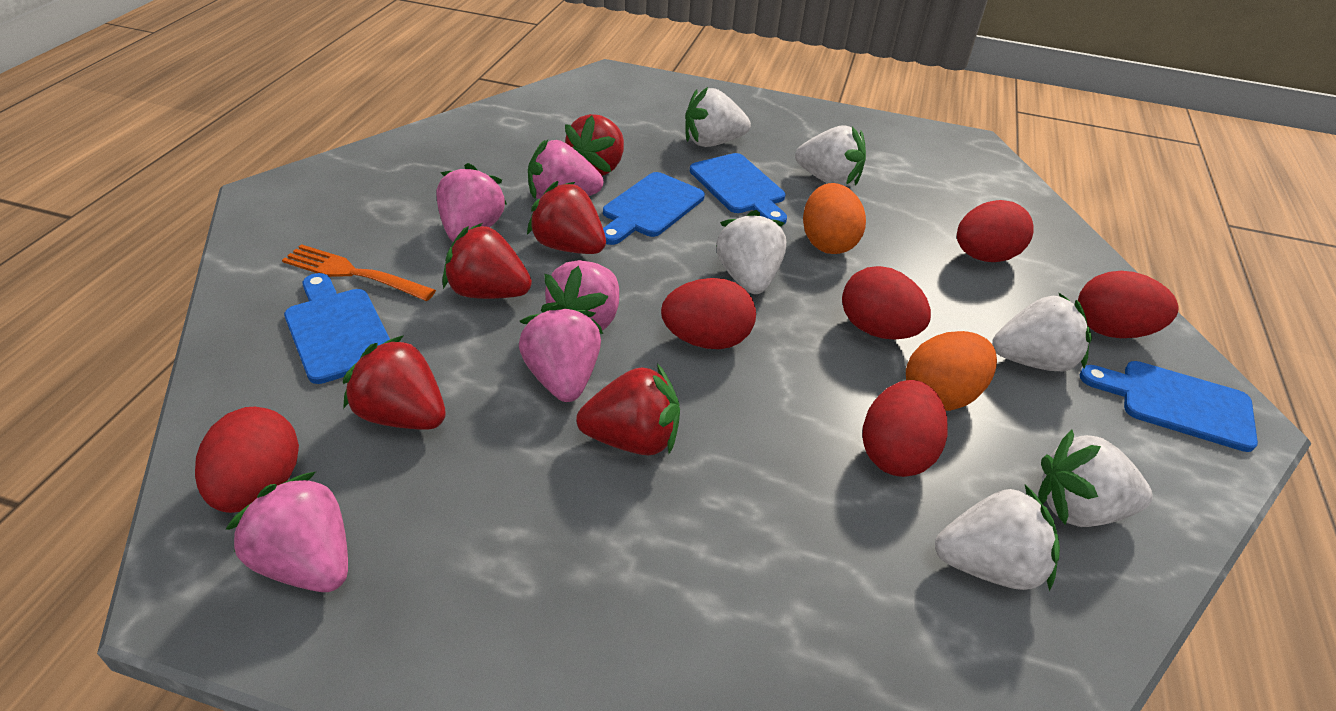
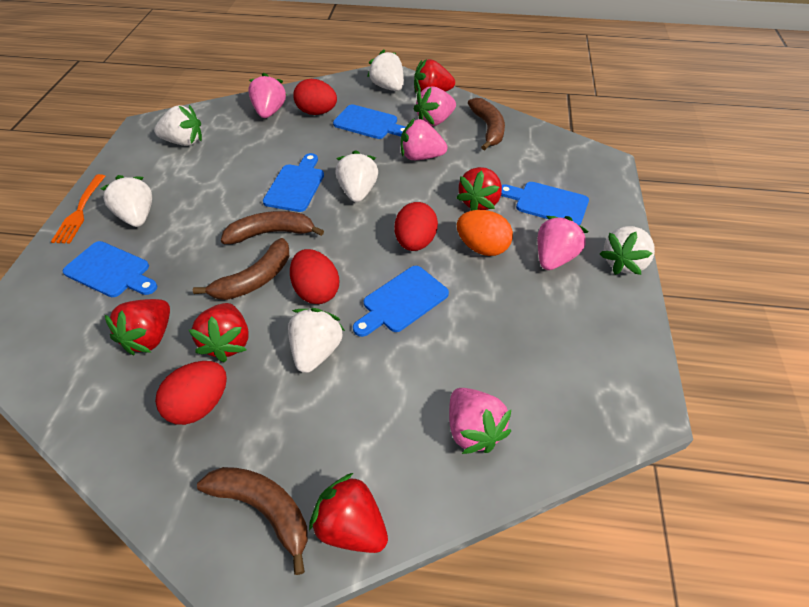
blue cutting board: 4 -> 5
brown banana: 0 -> 4
orange egg: 2 -> 1
red egg: 6 -> 4

